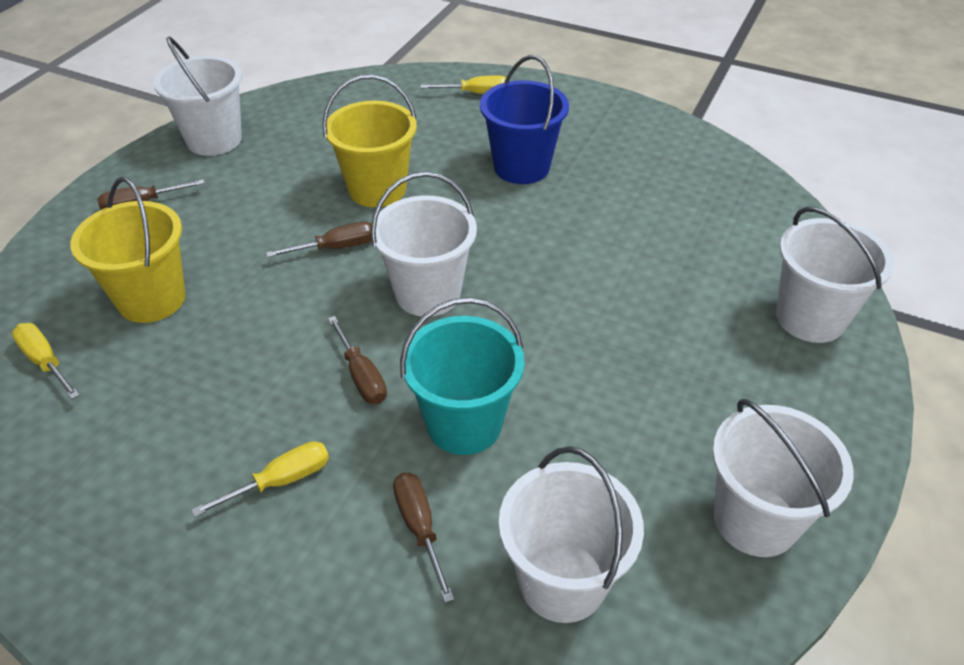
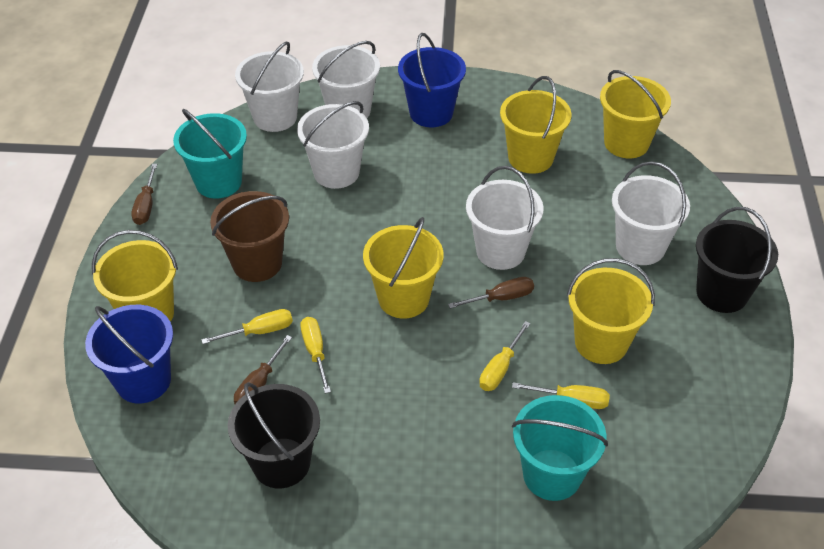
black bucket: 0 -> 2
blue bucket: 1 -> 2
brown bucket: 0 -> 1
brown screwdriver: 4 -> 3
turquoise bucket: 1 -> 2
yellow bucket: 2 -> 5
yellow screwdriver: 3 -> 4

